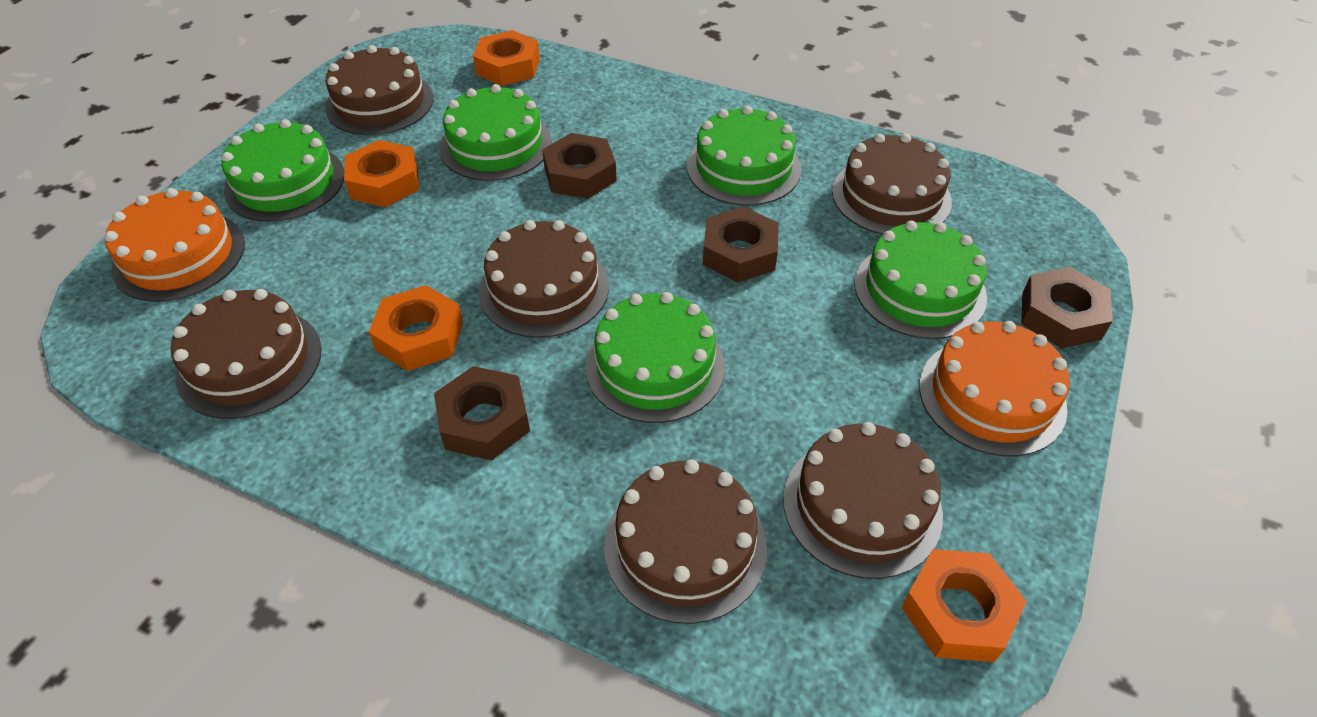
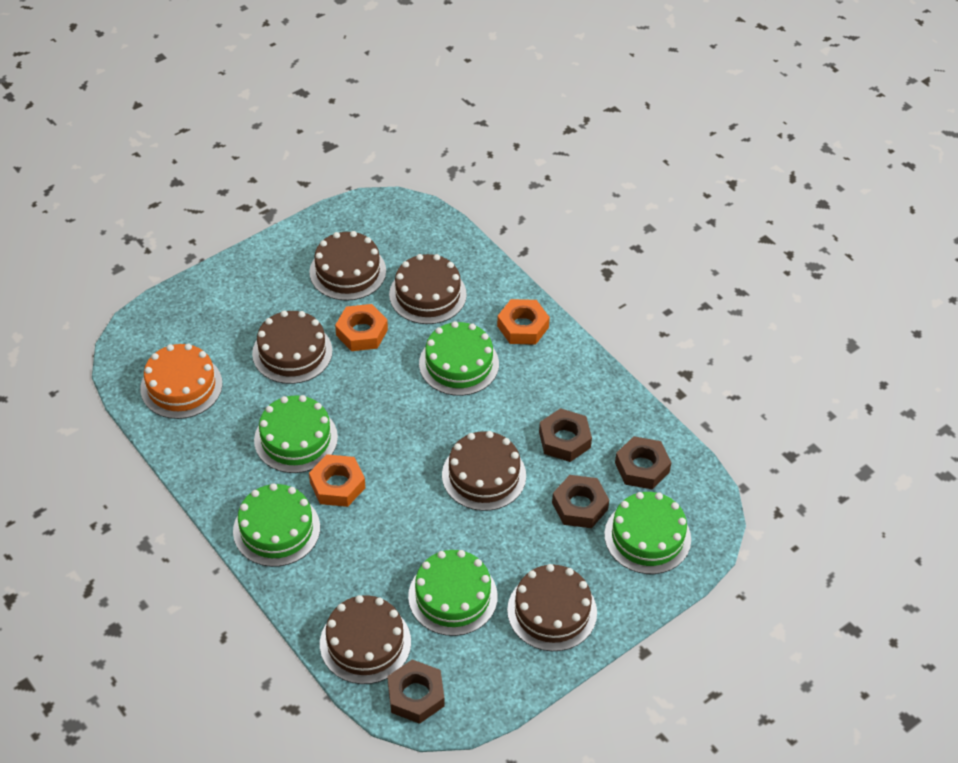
orange cake: 2 -> 1
orange nut: 4 -> 3

